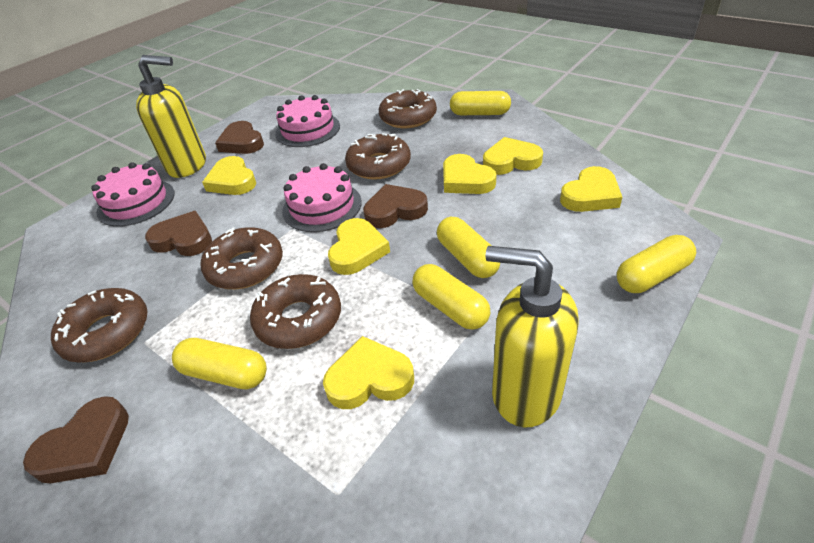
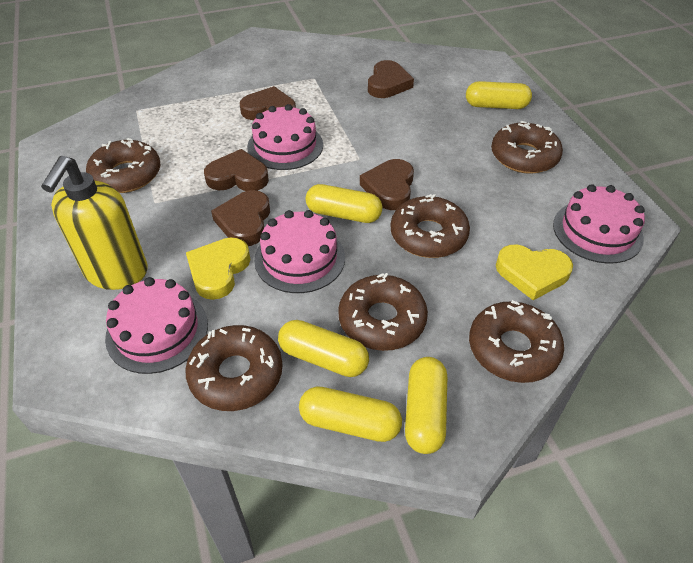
brown donut: 5 -> 6
brown heart: 4 -> 5
pink cake: 3 -> 4
yellow heart: 6 -> 2
yellow soap dispenser: 2 -> 1

